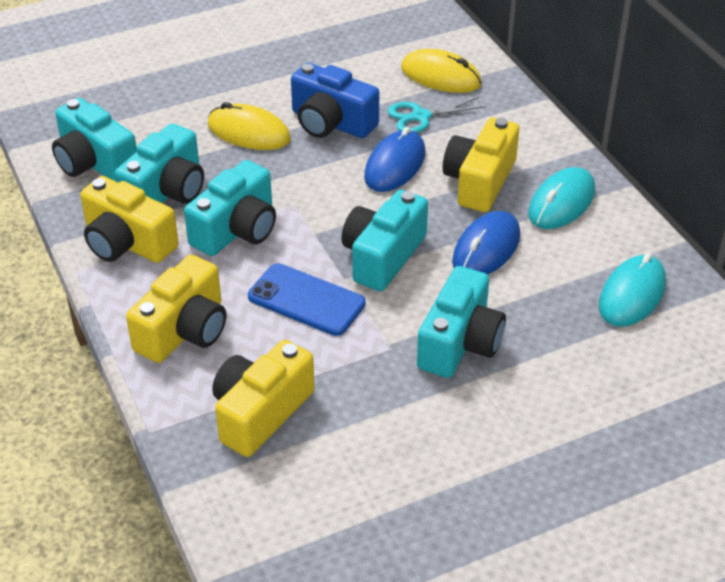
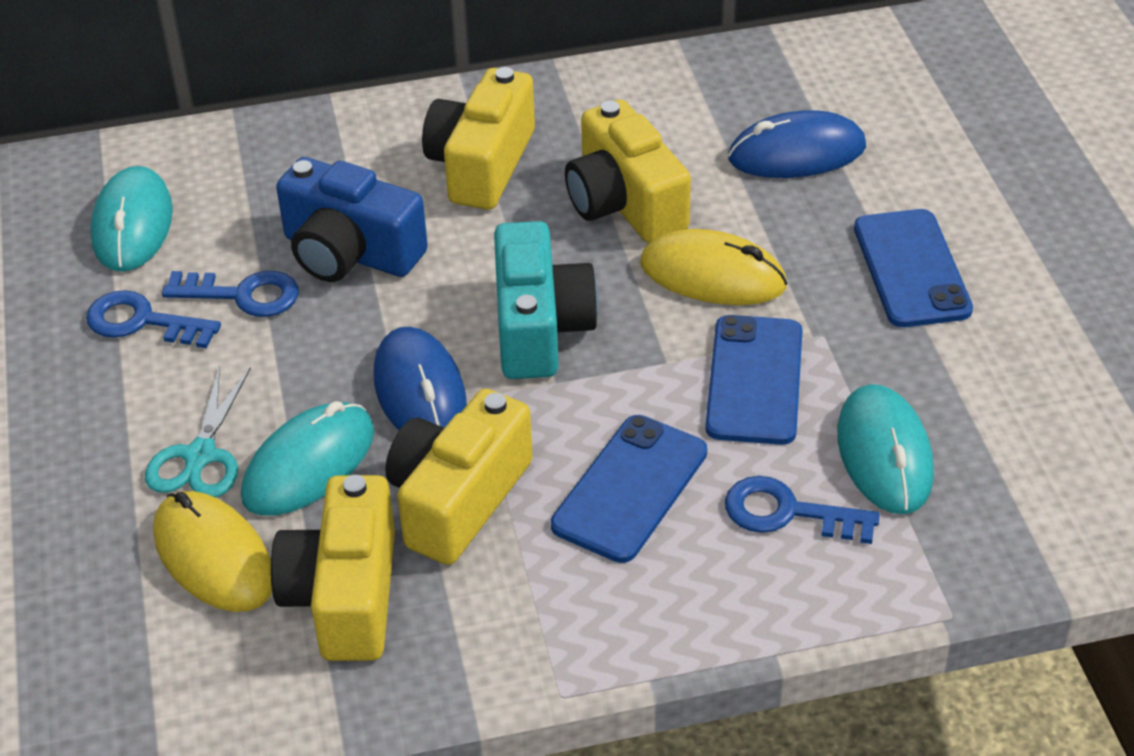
blue key: 0 -> 3
blue phone: 1 -> 3
turquoise camera: 5 -> 1
turquoise mouse: 2 -> 3

